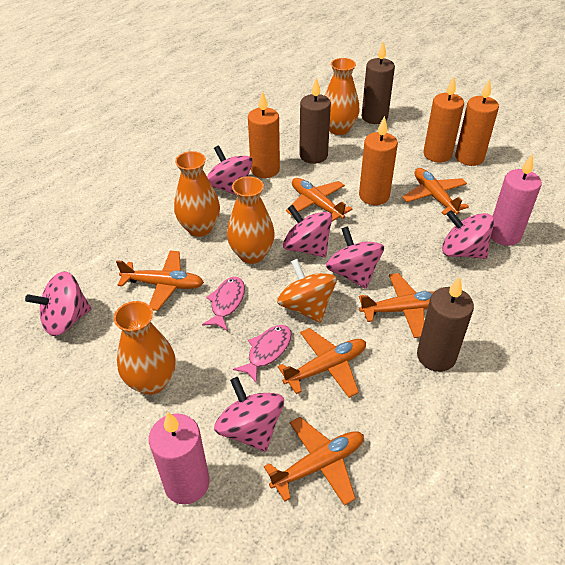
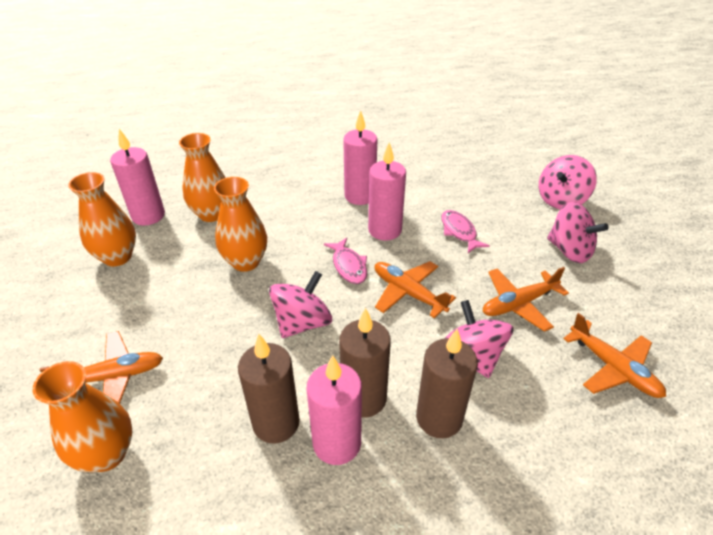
orange candle: 4 -> 0
orange plane: 6 -> 4
orange spinning top: 1 -> 0
pink candle: 2 -> 4
pink spinning top: 6 -> 4

